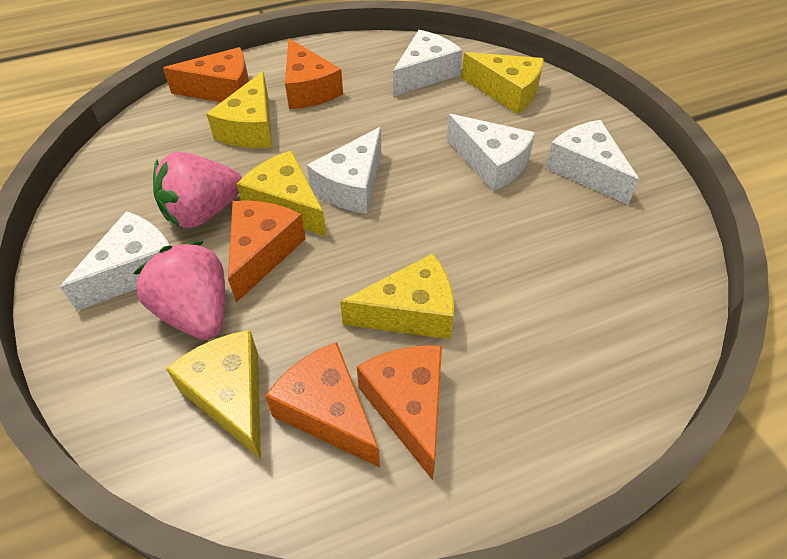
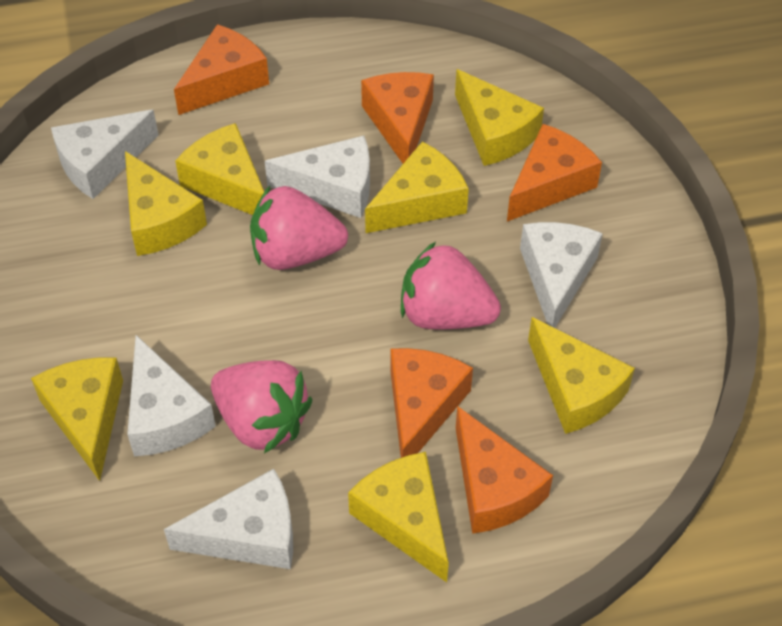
pink strawberry: 2 -> 3
yellow cheese: 5 -> 7

